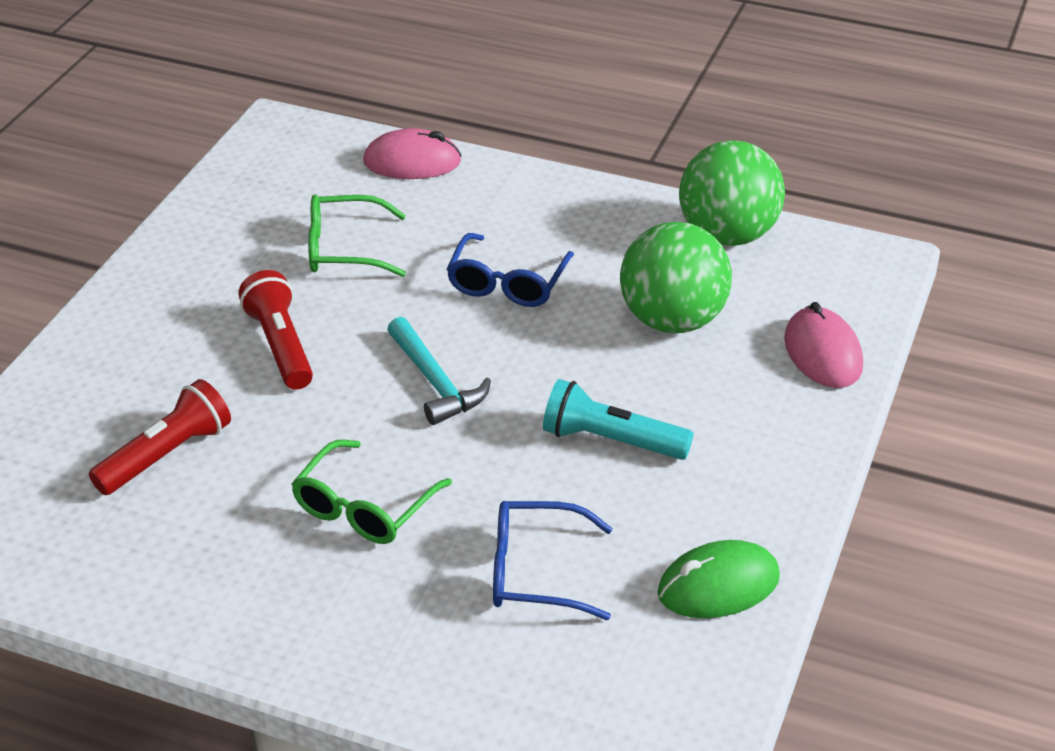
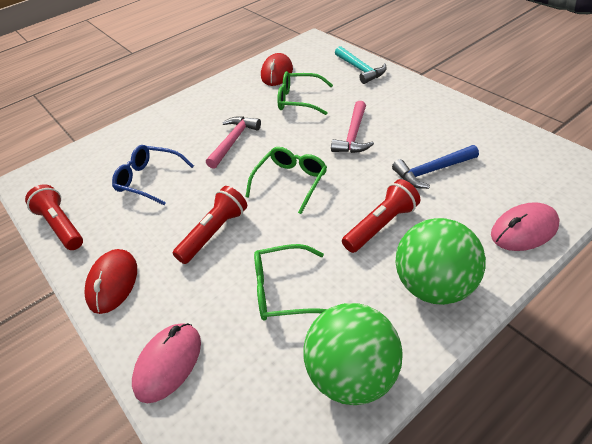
blue glasses: 2 -> 1
blue hammer: 0 -> 1
green glasses: 2 -> 3
green mouse: 1 -> 0
pink hammer: 0 -> 2
red flashlight: 2 -> 3
red mouse: 0 -> 2
turquoise flashlight: 1 -> 0

